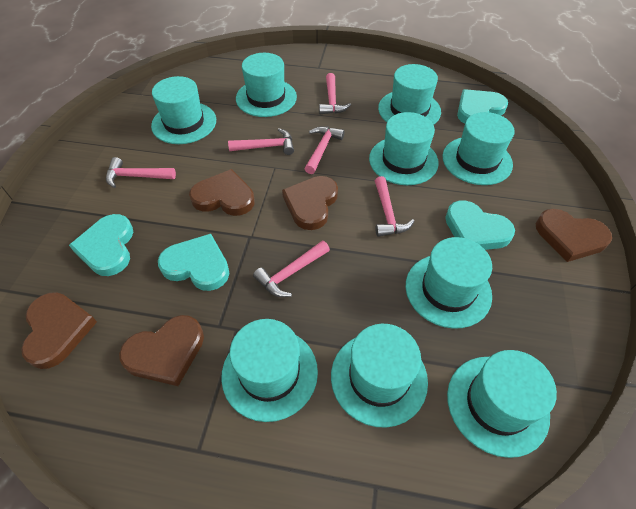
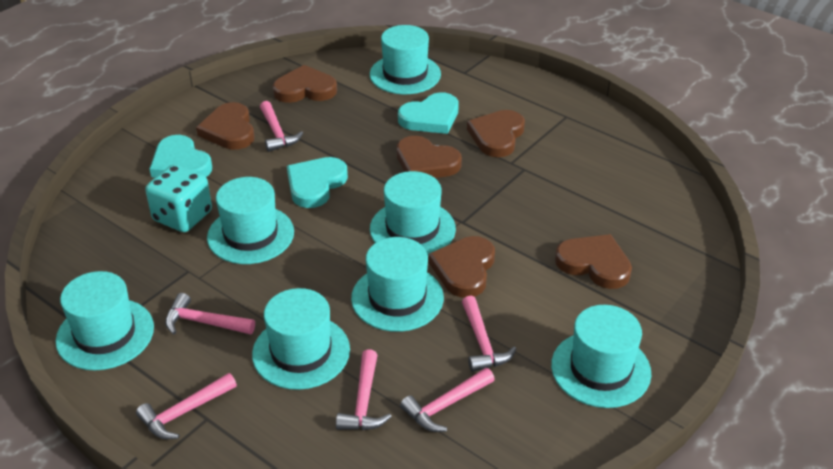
brown heart: 5 -> 6
turquoise dice: 0 -> 1
turquoise hat: 9 -> 7
turquoise heart: 4 -> 3

